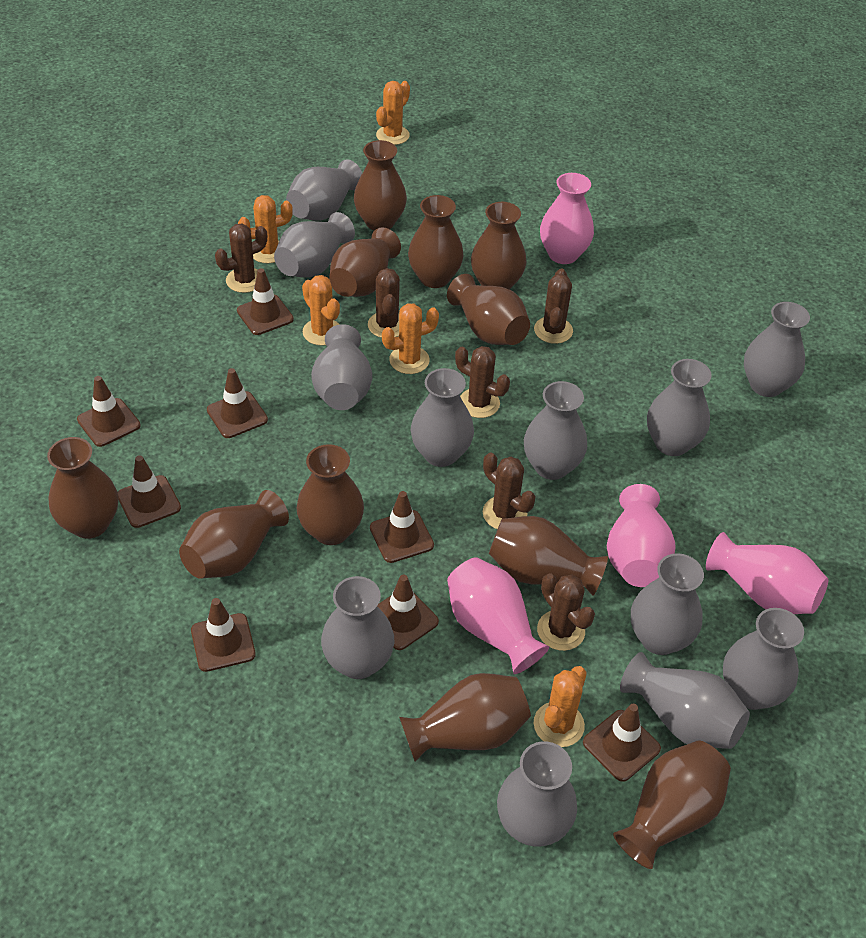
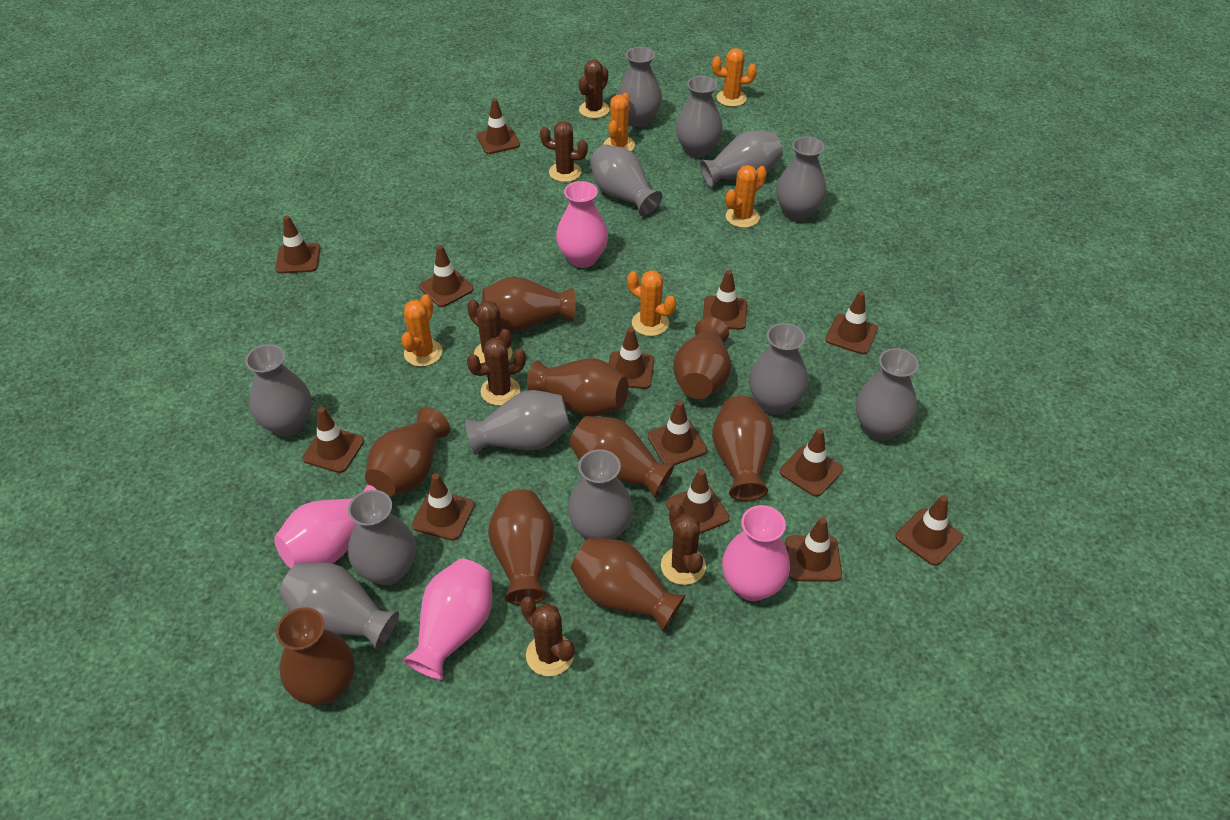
brown traffic cone: 8 -> 13
brown vase: 11 -> 9

